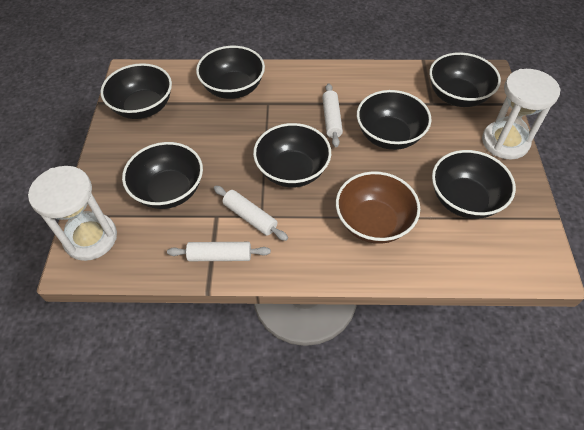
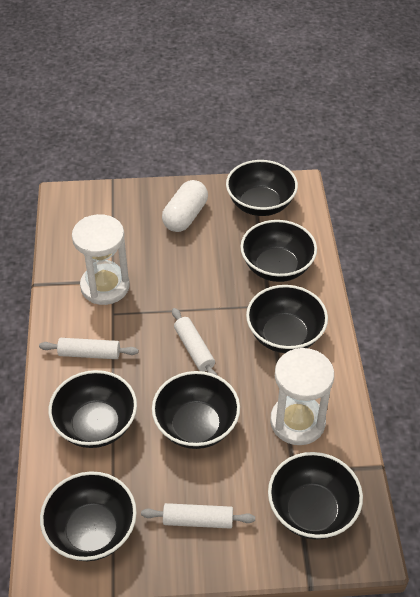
brown bowl: 1 -> 0
white capsule: 0 -> 1

